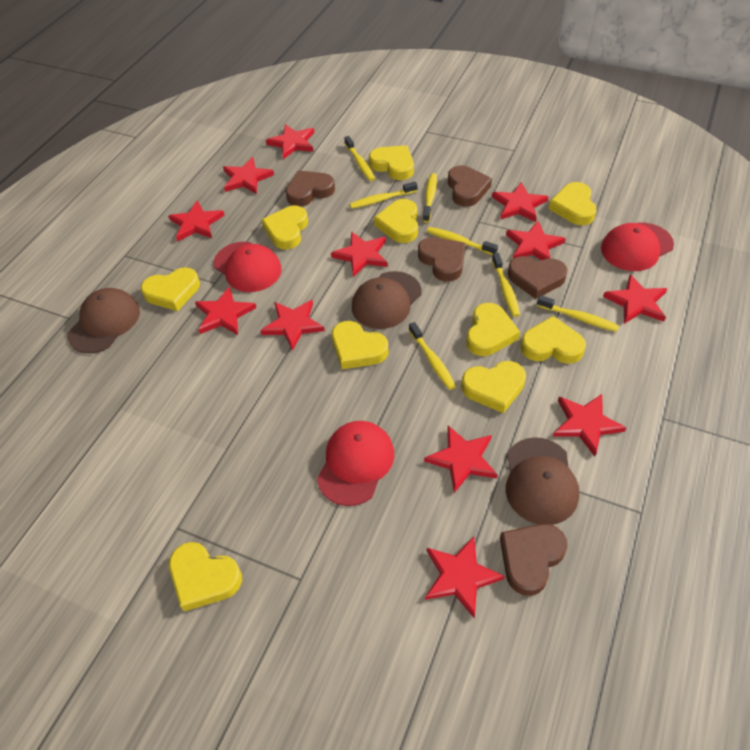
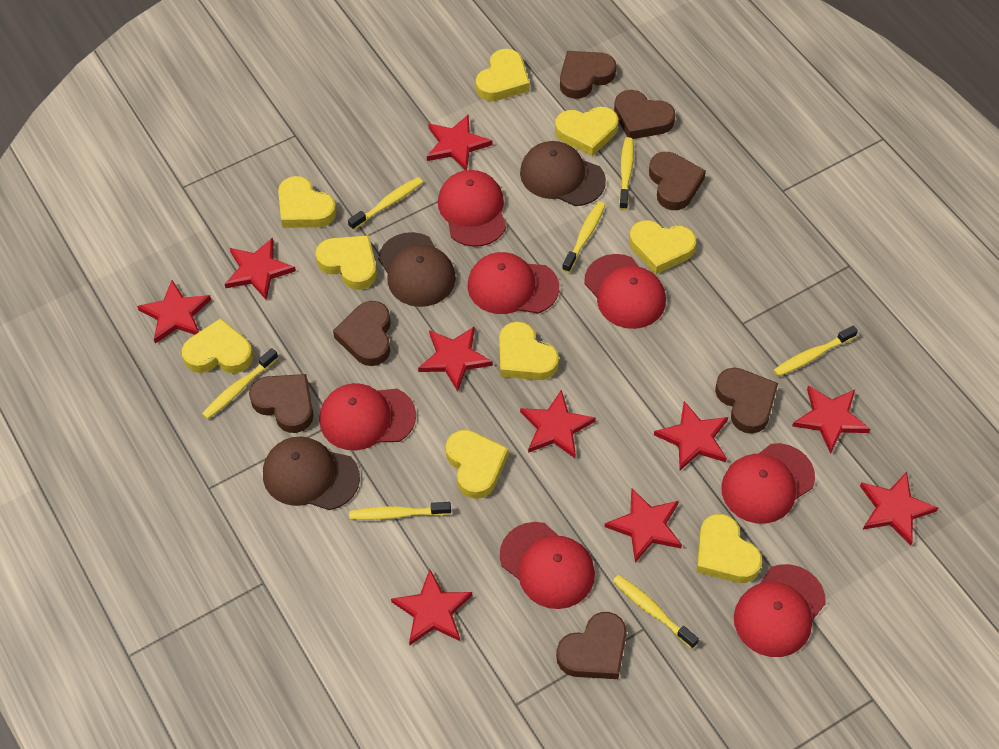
brown heart: 5 -> 7
red cap: 3 -> 7
red star: 12 -> 10
yellow heart: 10 -> 9

